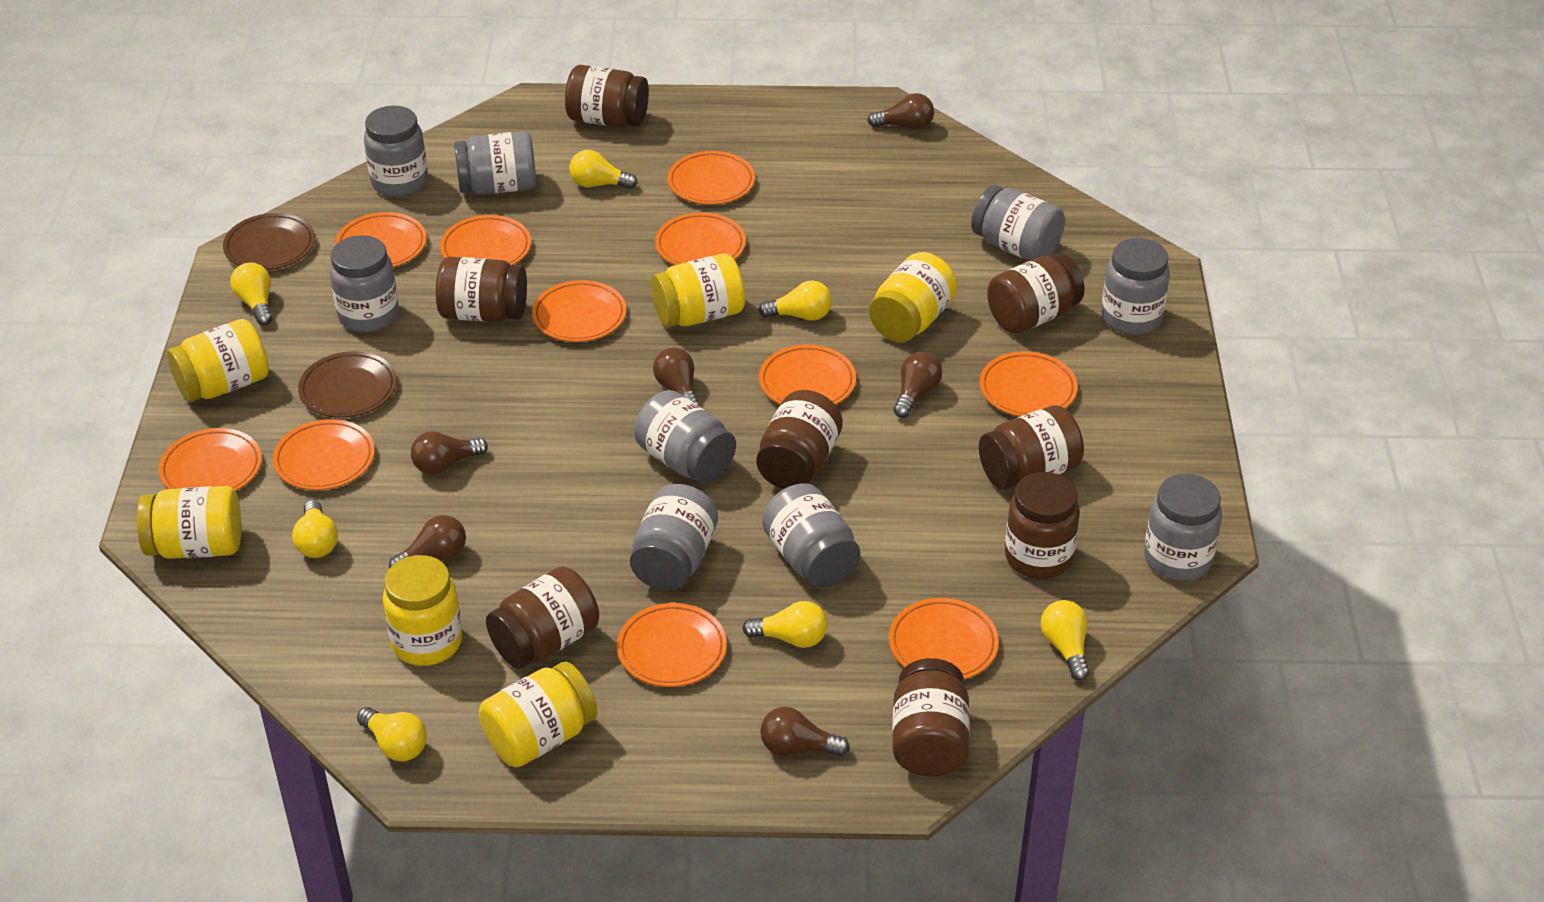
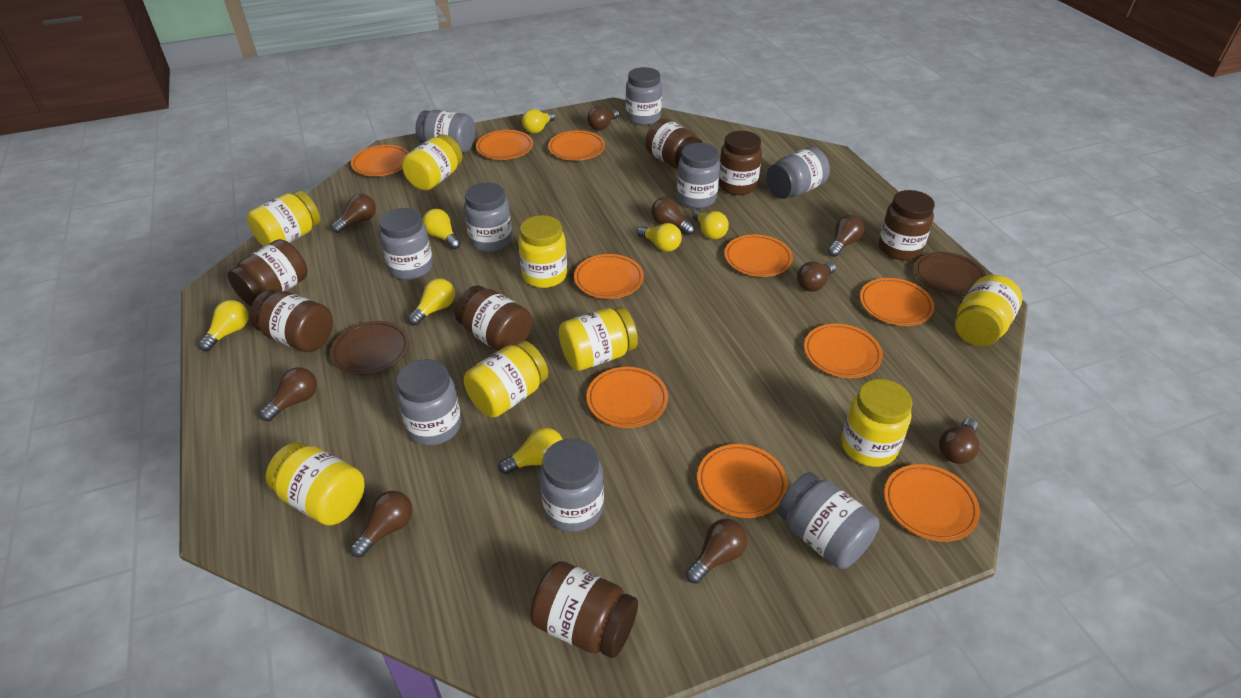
brown jar: 8 -> 7
brown light bulb: 6 -> 9
orange plate: 11 -> 10
yellow jar: 6 -> 8

